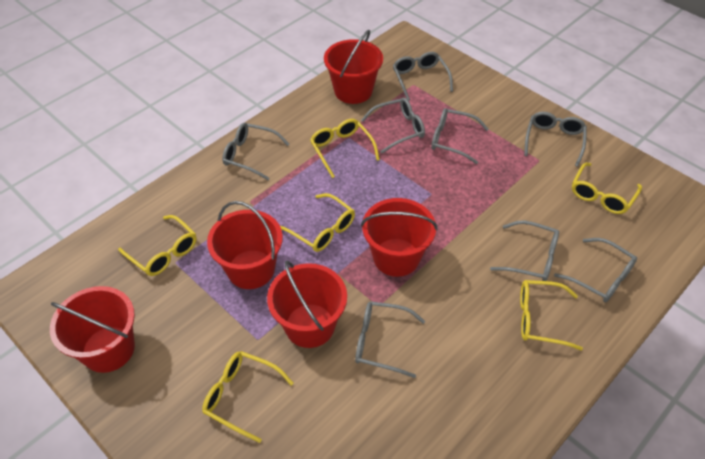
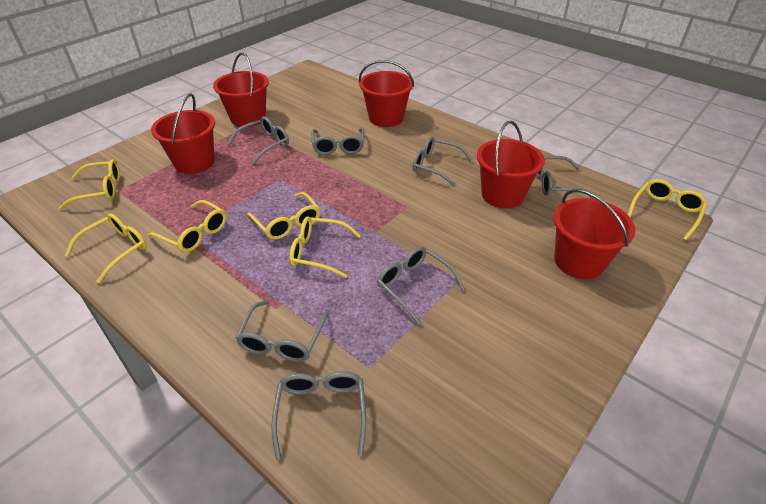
grey glasses: 8 -> 7

